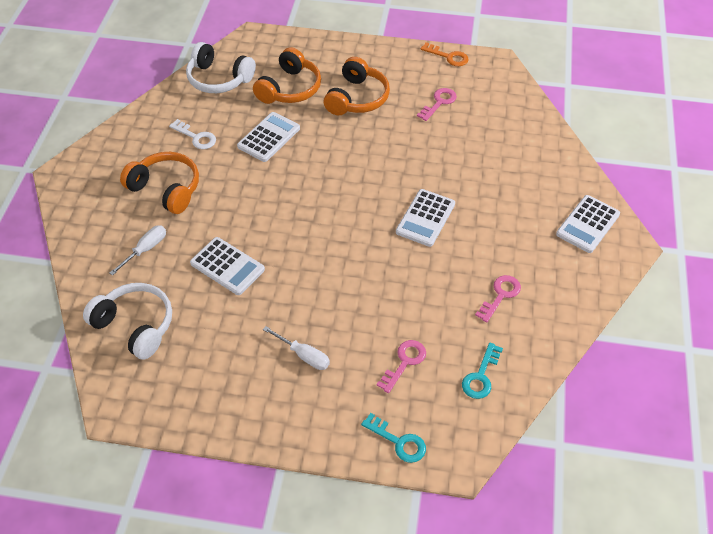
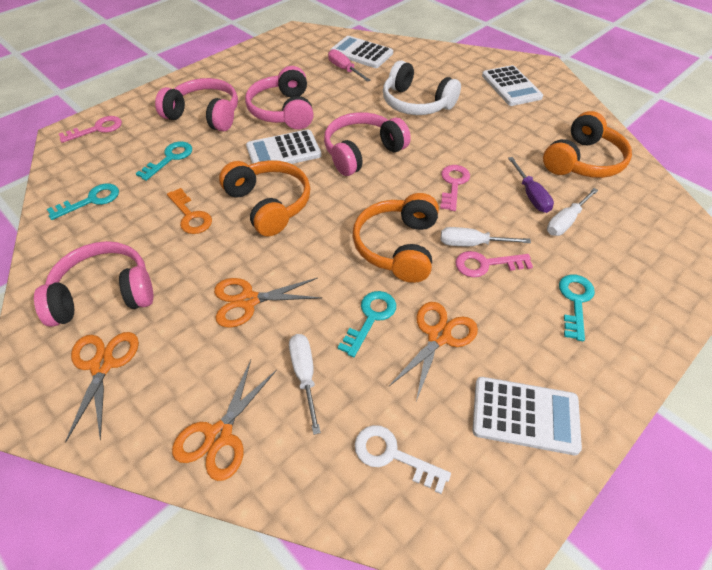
orange scissors: 0 -> 4
pink headphones: 0 -> 4
pink screwdriver: 0 -> 1
purple screwdriver: 0 -> 1
turquoise key: 2 -> 4
white headphones: 2 -> 1
white screwdriver: 2 -> 3

